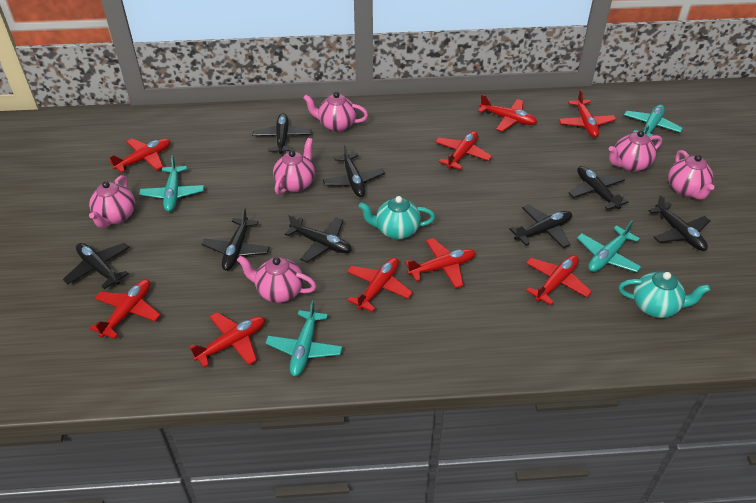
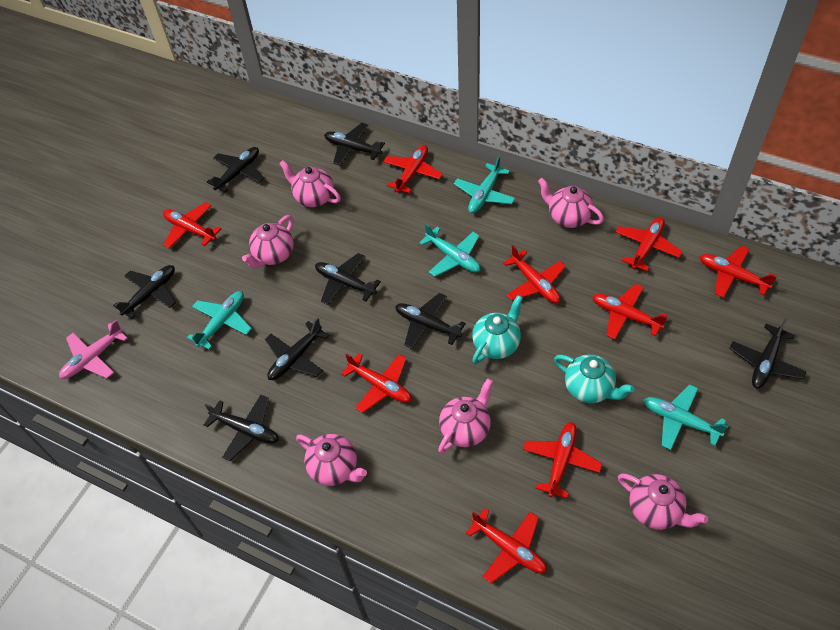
pink plane: 0 -> 1

